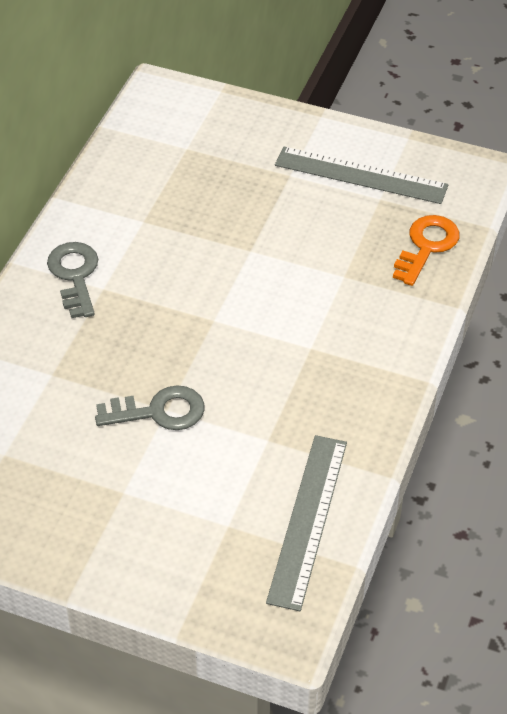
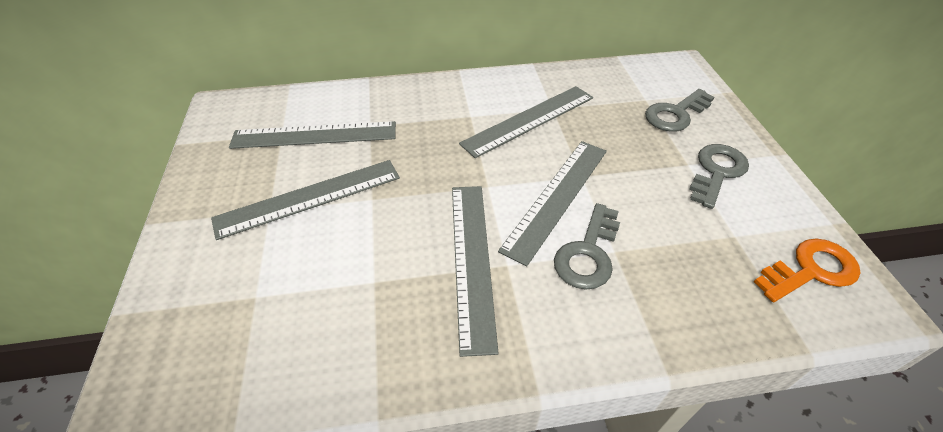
grey key: 2 -> 3
grey ruler: 2 -> 5

